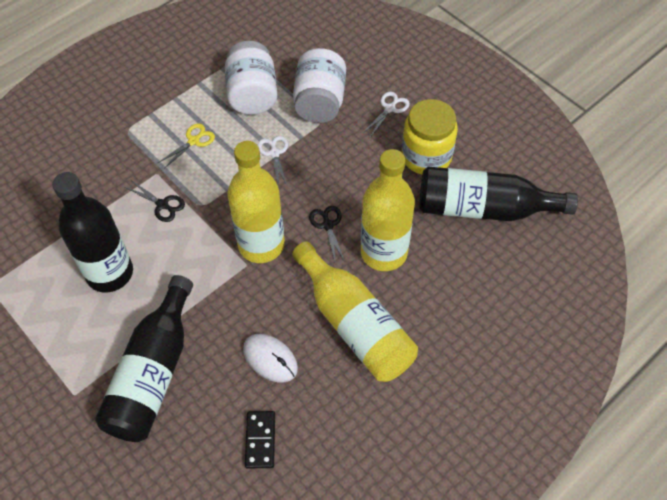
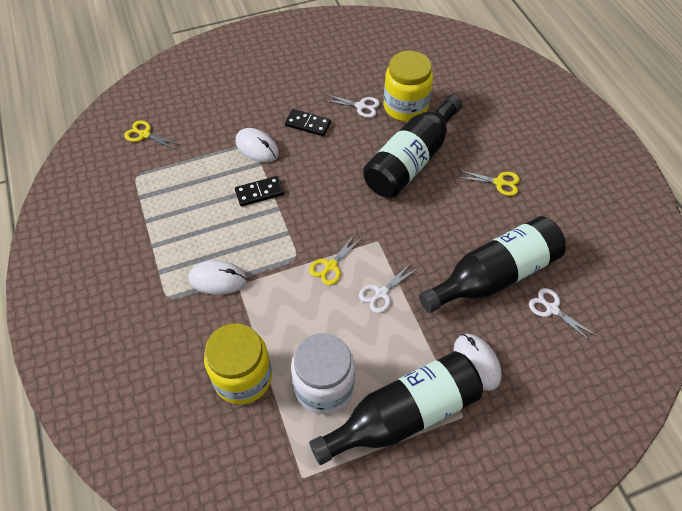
black domino: 1 -> 2
black scissors: 2 -> 0
white jar: 2 -> 1
white mouse: 1 -> 3
white scissors: 2 -> 3
yellow bottle: 3 -> 0
yellow jar: 1 -> 2
yellow scissors: 1 -> 3

